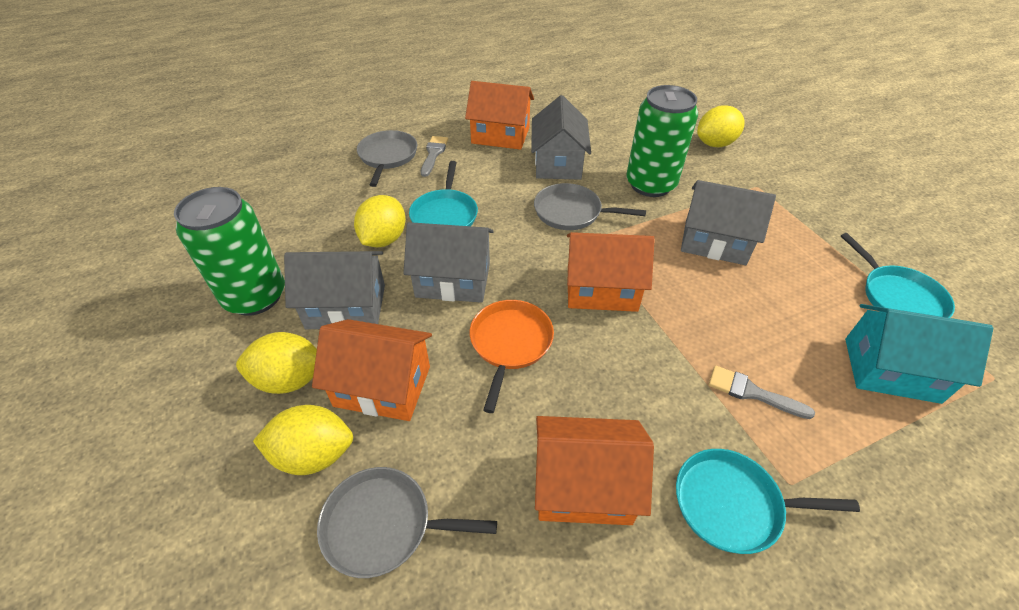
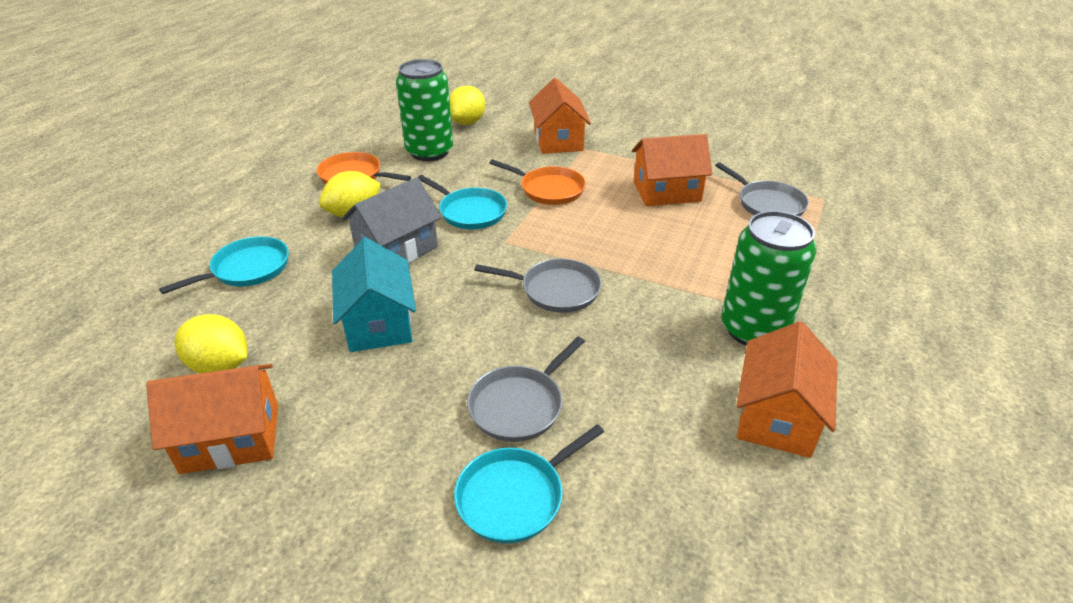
grey brush: 2 -> 0
grey house: 4 -> 1
orange pan: 1 -> 2
yellow lemon: 4 -> 3

